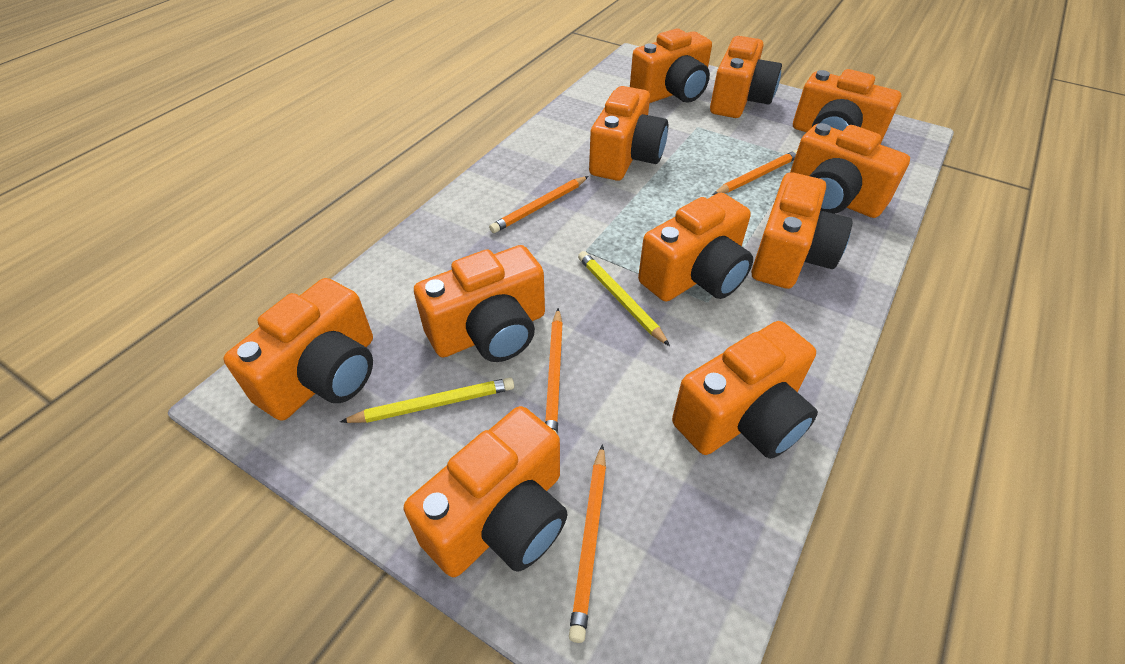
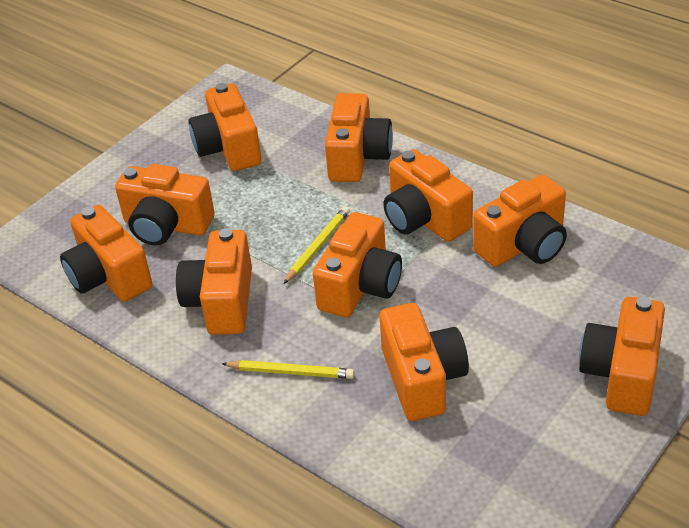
orange camera: 11 -> 10
orange pencil: 4 -> 0

